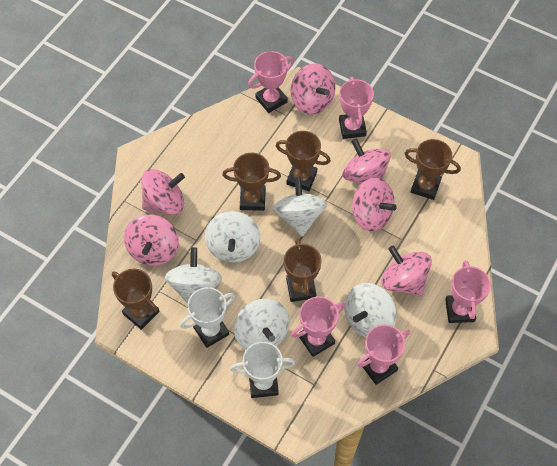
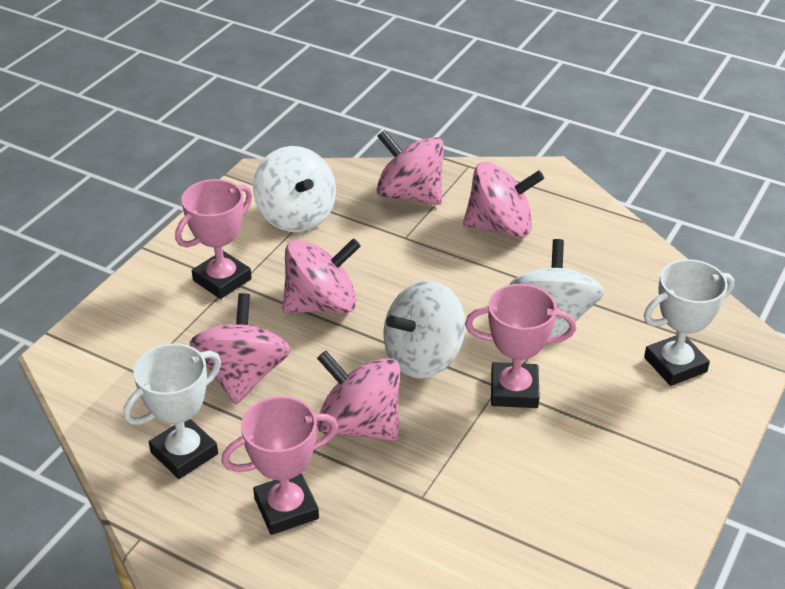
brown trophy: 5 -> 0
pink spinning top: 6 -> 5
pink trophy: 5 -> 3
white spinning top: 5 -> 3

